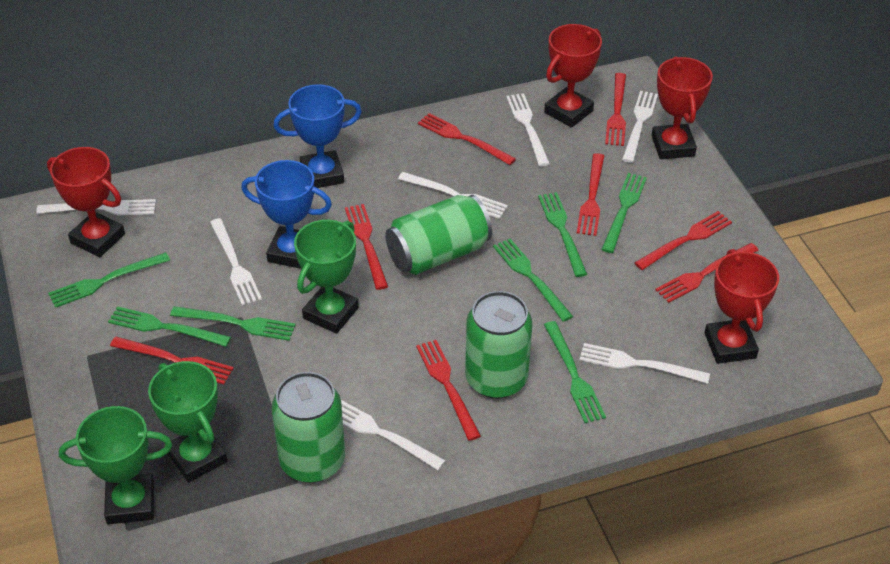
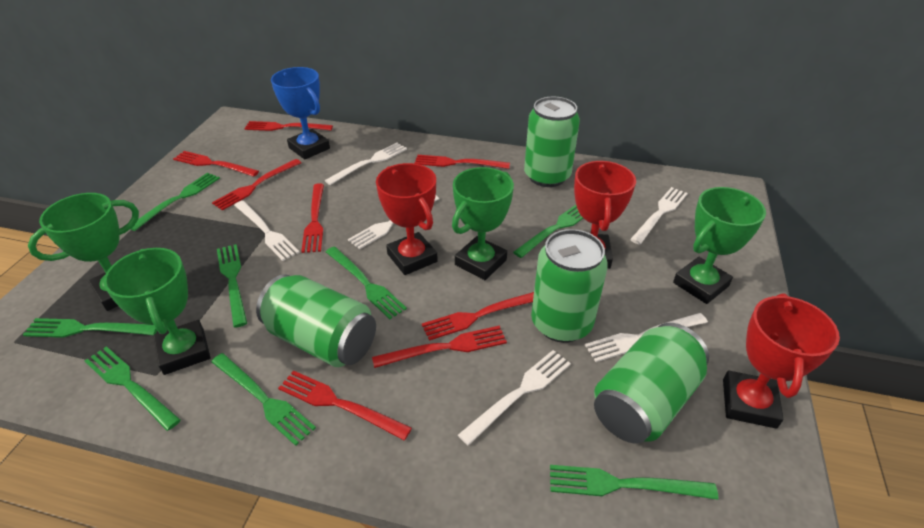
blue trophy: 2 -> 1
green can: 3 -> 4
green fork: 7 -> 8
green trophy: 3 -> 4
red trophy: 4 -> 3
white fork: 7 -> 6

